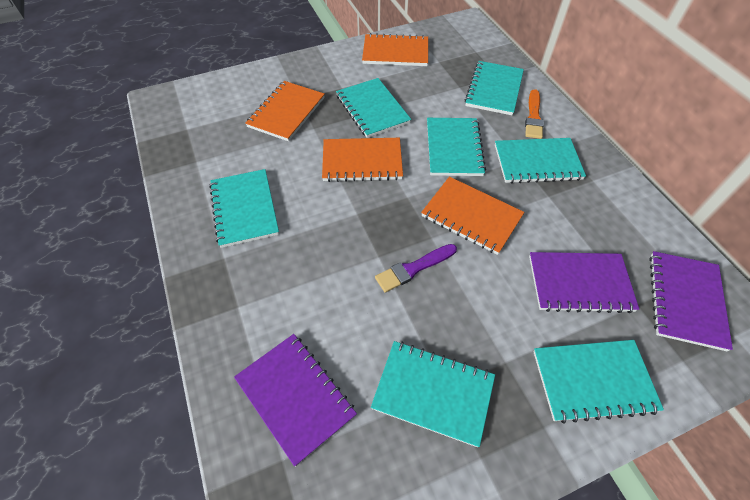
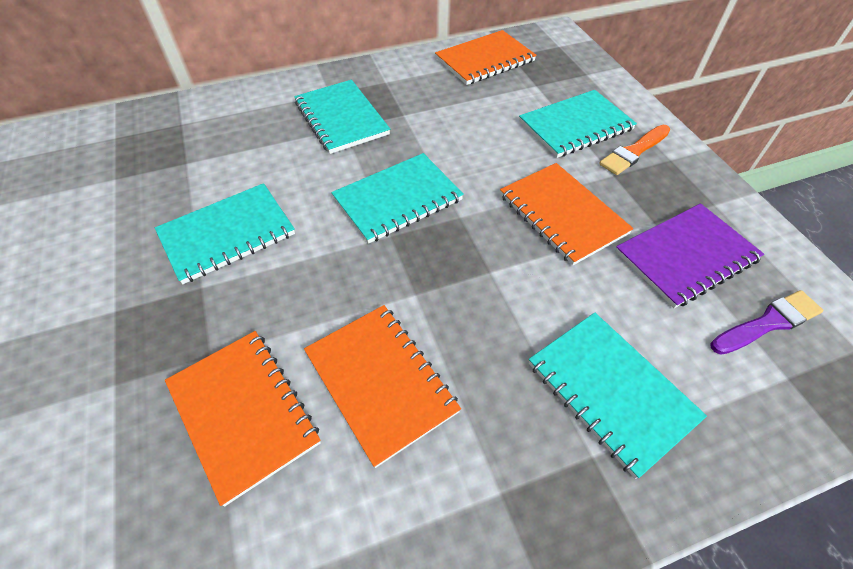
purple notebook: 3 -> 1
turquoise notebook: 7 -> 5

